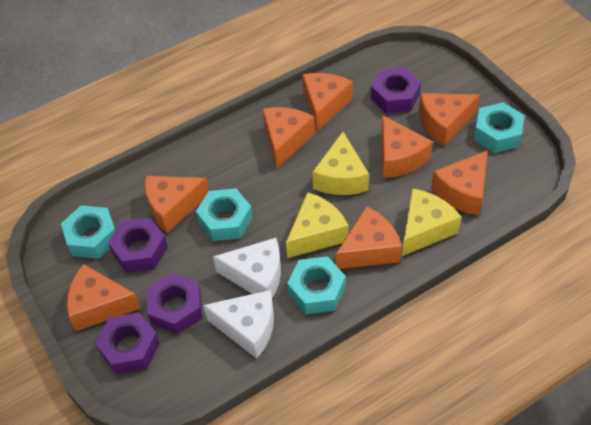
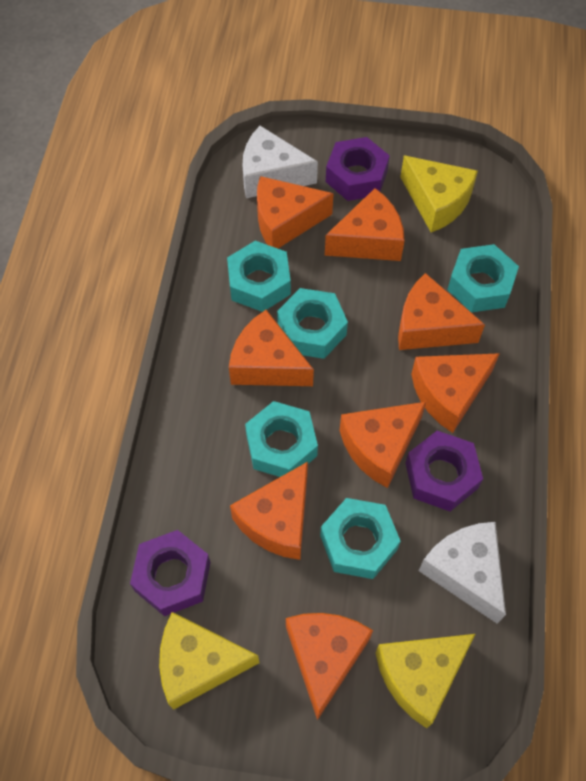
purple nut: 4 -> 3
turquoise nut: 4 -> 5

